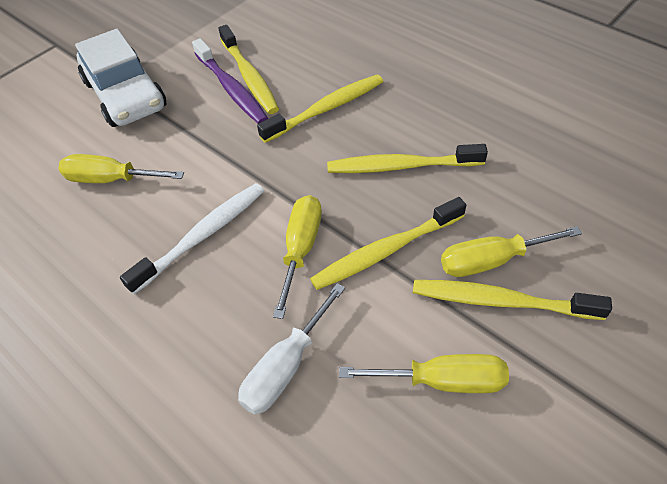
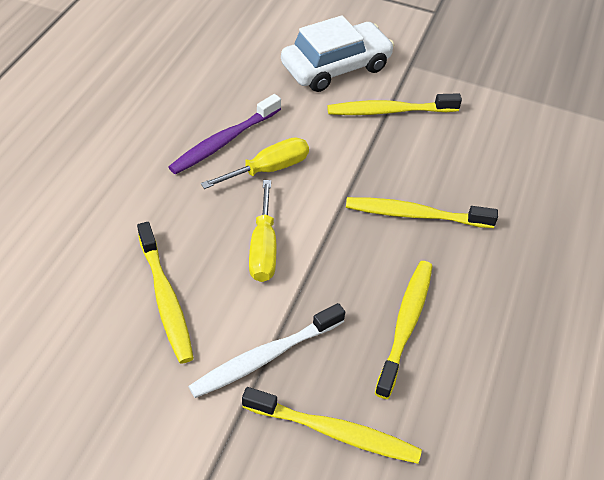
white screwdriver: 1 -> 0
yellow screwdriver: 4 -> 2

